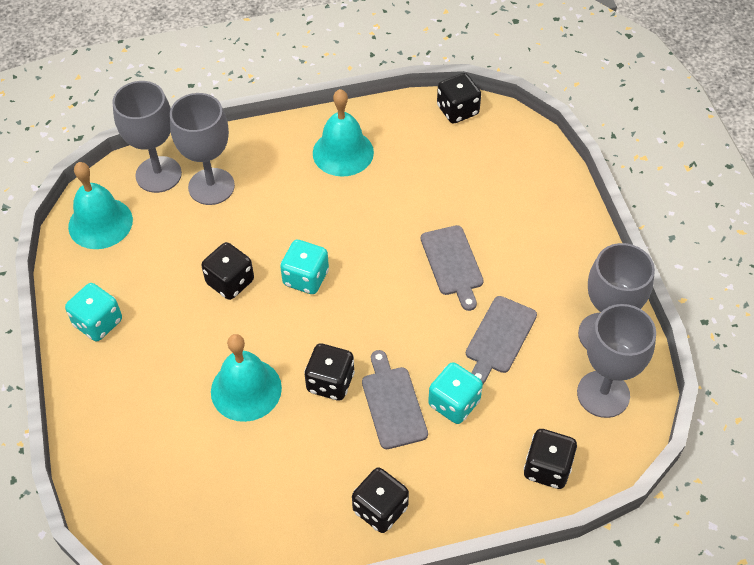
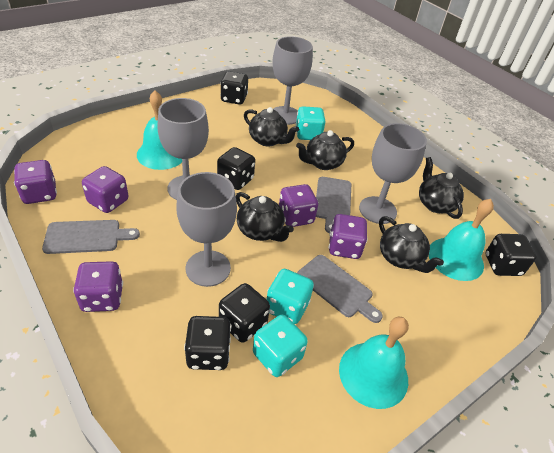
black teapot: 0 -> 5
purple dice: 0 -> 5

